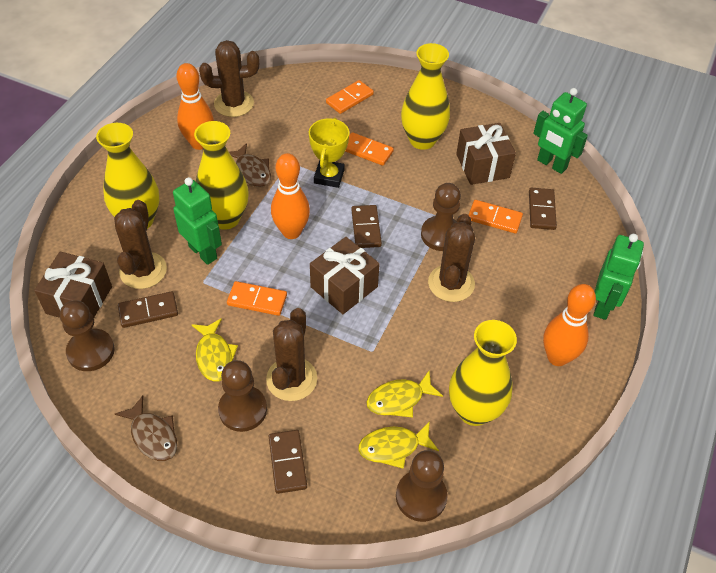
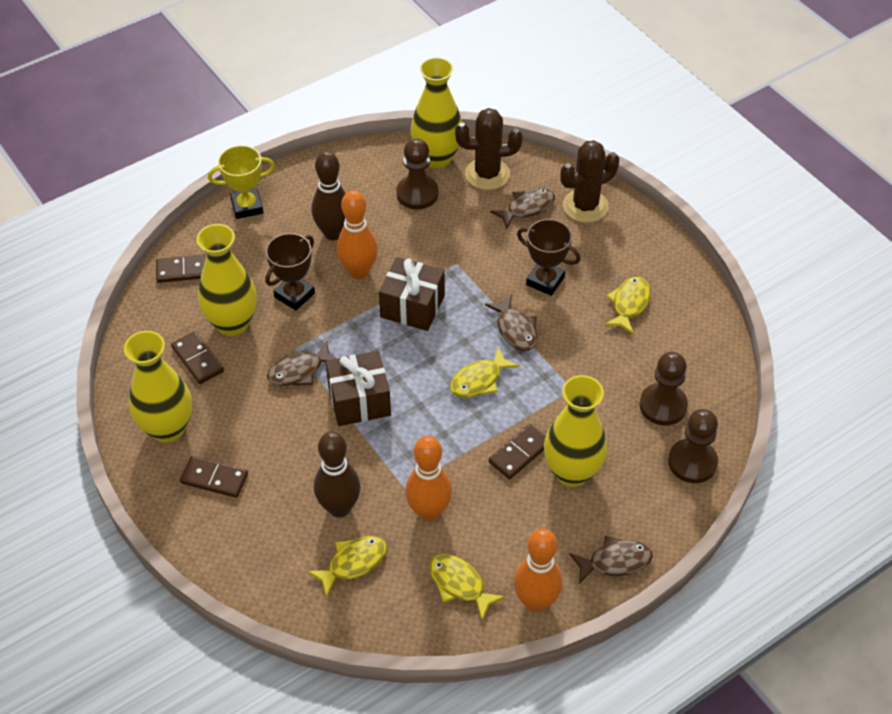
brown bowling pin: 0 -> 2
brown cactus: 4 -> 2
brown fish: 2 -> 4
brown gift: 3 -> 2
brown pawn: 4 -> 3
brown trophy: 0 -> 2
green robot: 3 -> 0
orange domino: 4 -> 0
yellow fish: 3 -> 4

